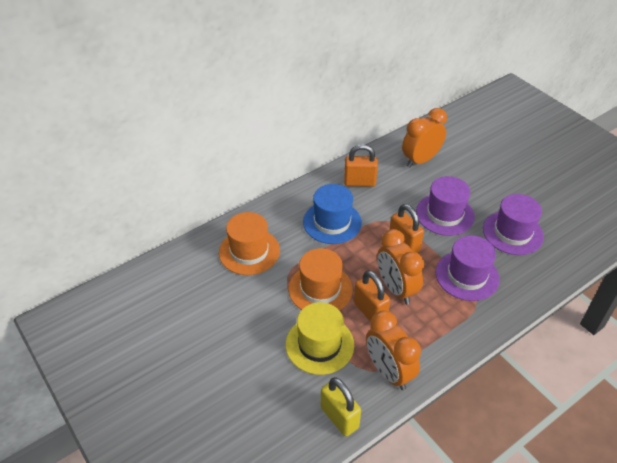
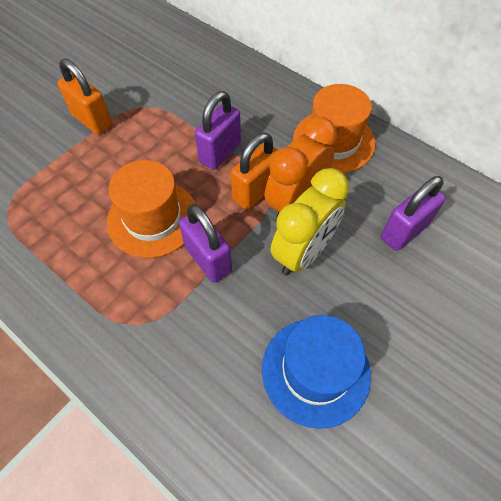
orange clock: 3 -> 1
orange padlock: 3 -> 2
purple hat: 3 -> 0
purple padlock: 0 -> 3
yellow clock: 0 -> 1
yellow hat: 1 -> 0
yellow padlock: 1 -> 0

